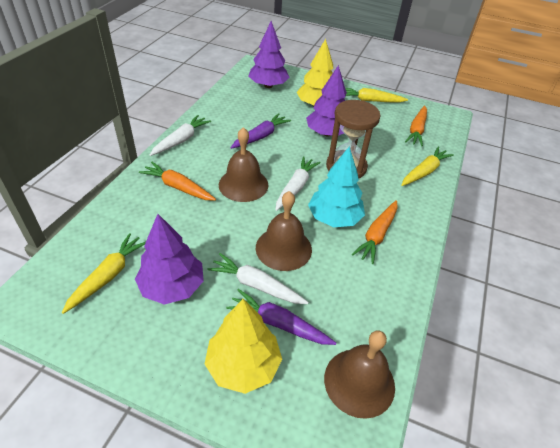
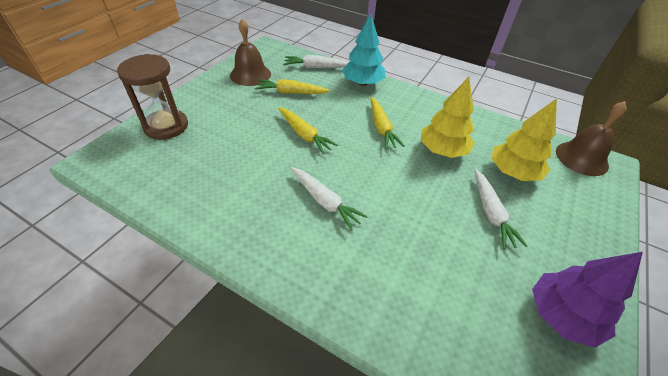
brown bell: 3 -> 2
orange carrot: 3 -> 0
purple carrot: 2 -> 0
purple tree: 3 -> 1

